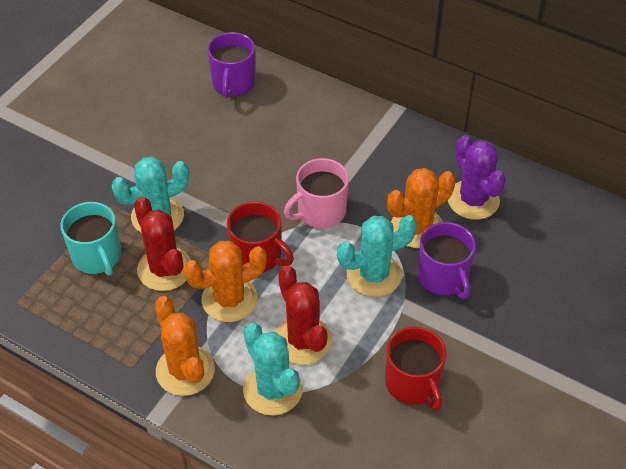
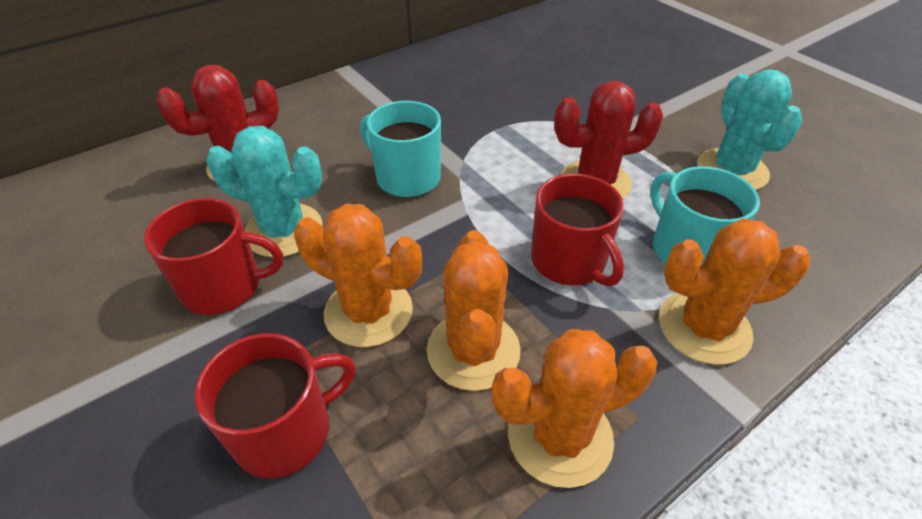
orange cactus: 3 -> 4
pink mug: 1 -> 0
purple cactus: 1 -> 0
purple mug: 2 -> 0
red mug: 2 -> 3
turquoise cactus: 3 -> 2
turquoise mug: 1 -> 2

